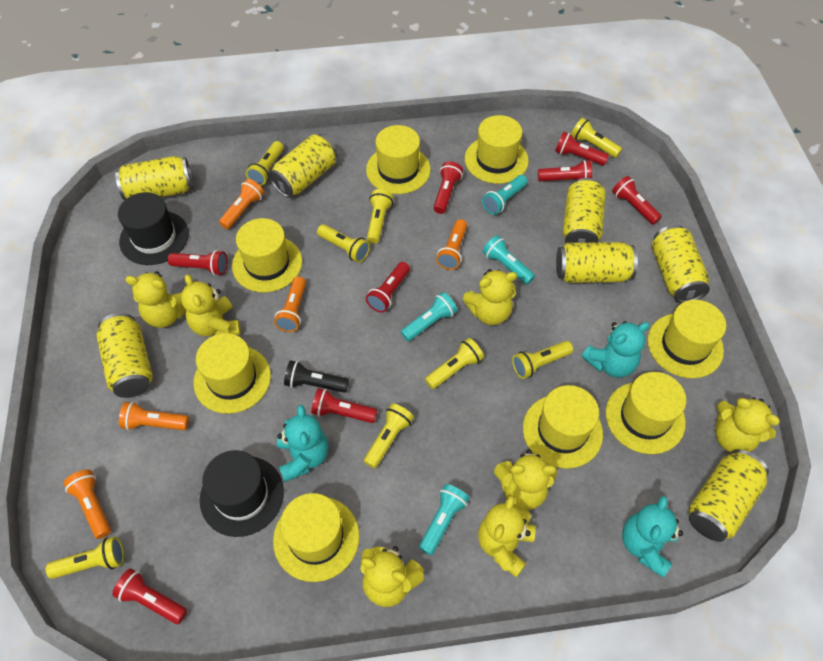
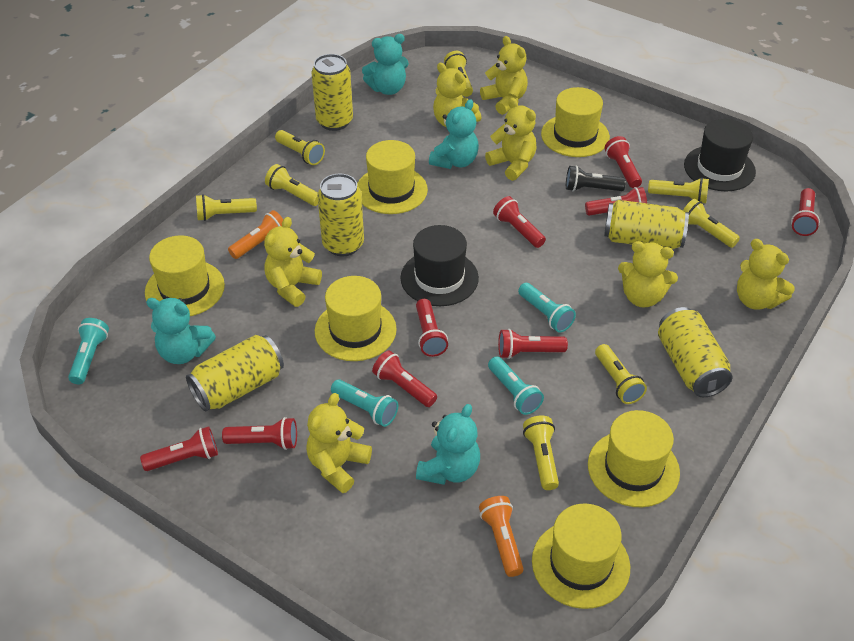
orange flashlight: 5 -> 2
red flashlight: 8 -> 9
turquoise teddy bear: 3 -> 4
yellow can: 7 -> 5
yellow hat: 8 -> 6

